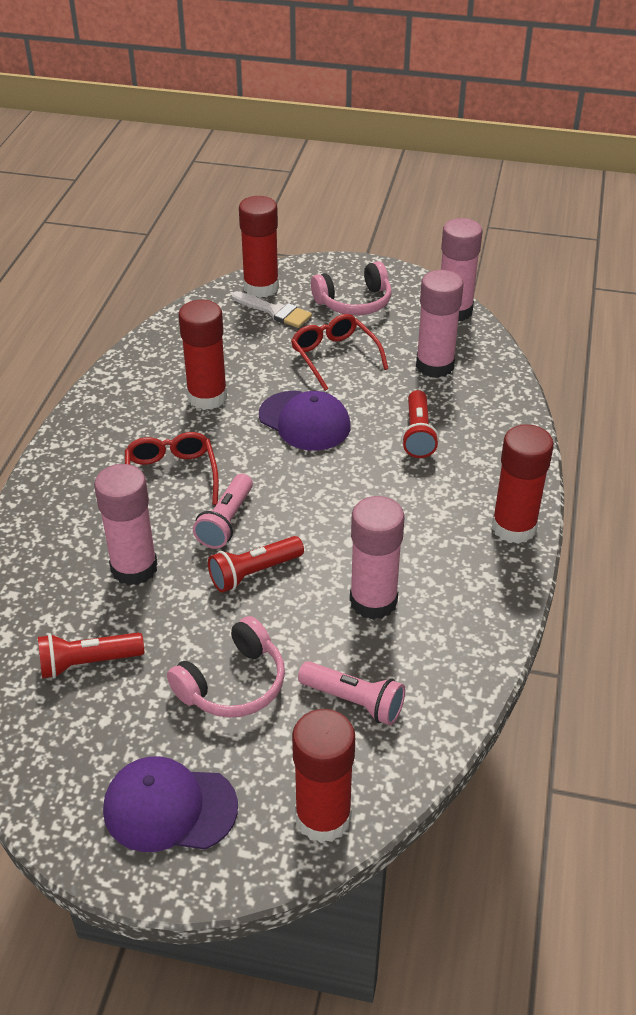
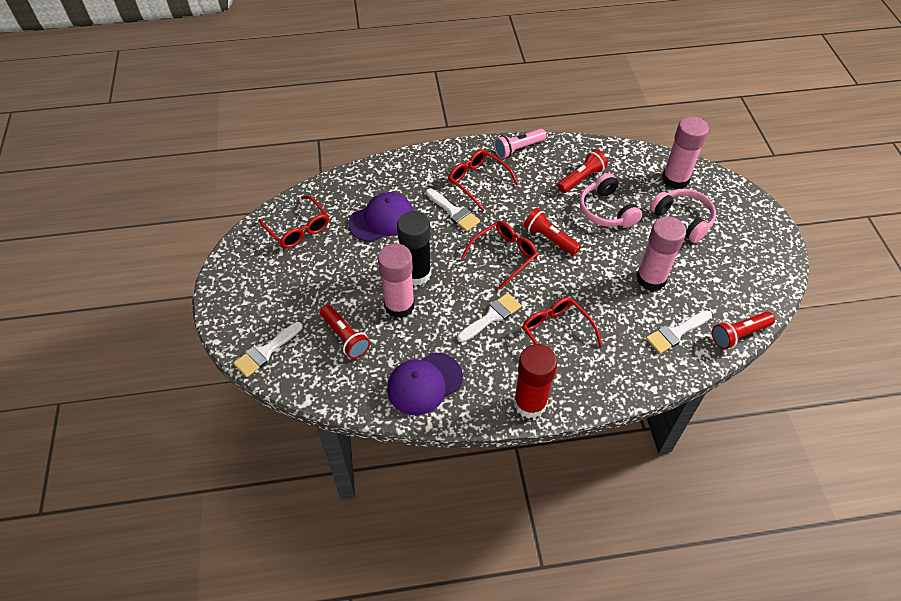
black glue stick: 0 -> 1
pink flashlight: 2 -> 1
pink glue stick: 4 -> 3
red flashlight: 3 -> 4
red glasses: 2 -> 4
red glue stick: 4 -> 1
white brush: 1 -> 4

